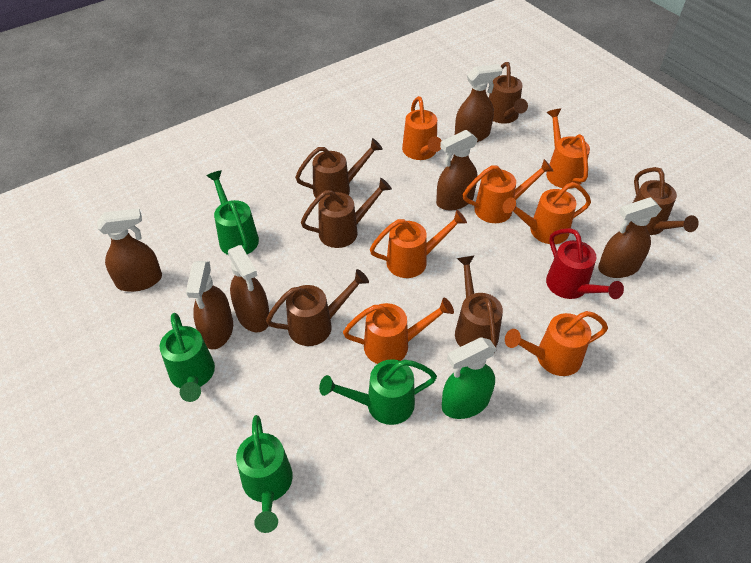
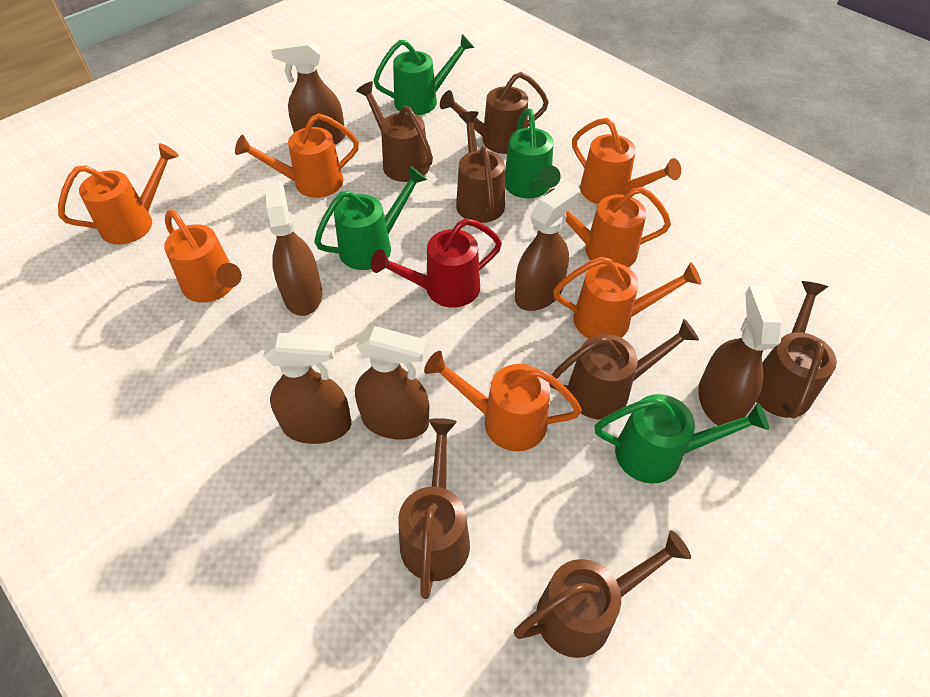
brown watering can: 6 -> 7
green spray bottle: 1 -> 0

